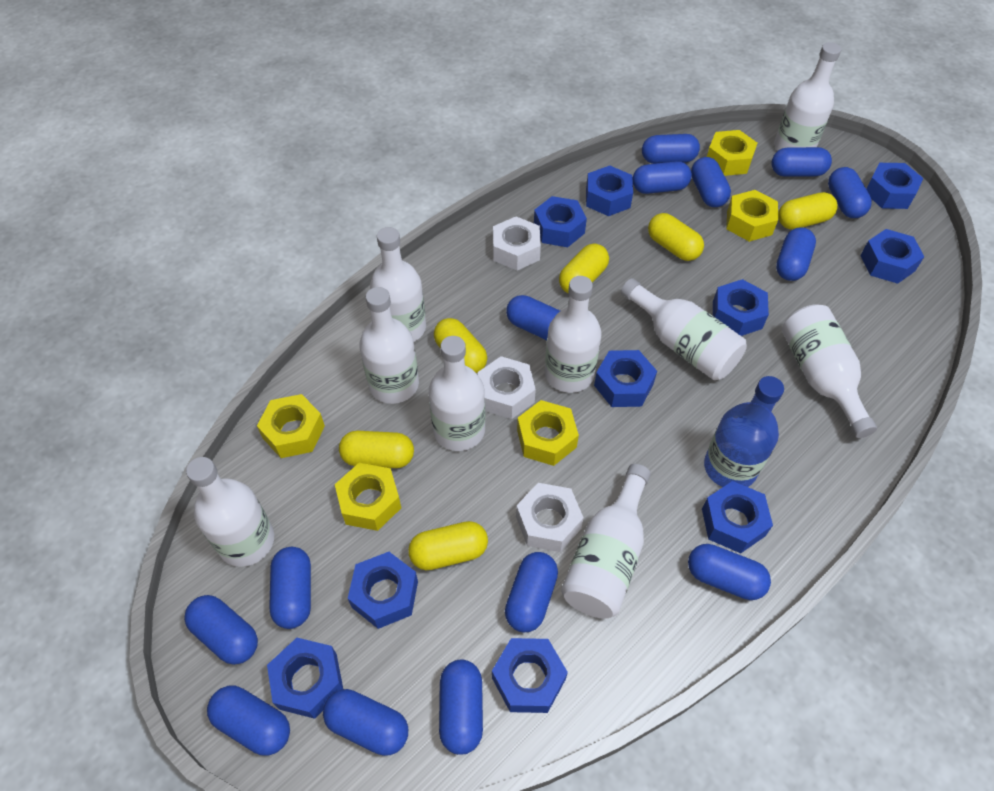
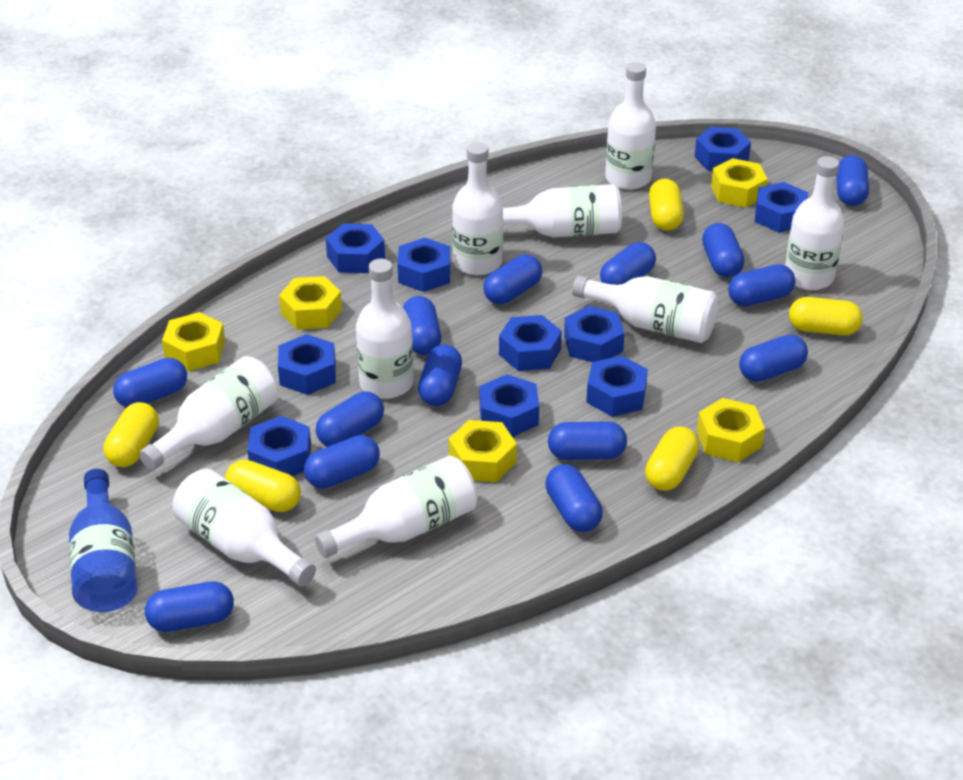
white nut: 3 -> 0
yellow capsule: 6 -> 5

